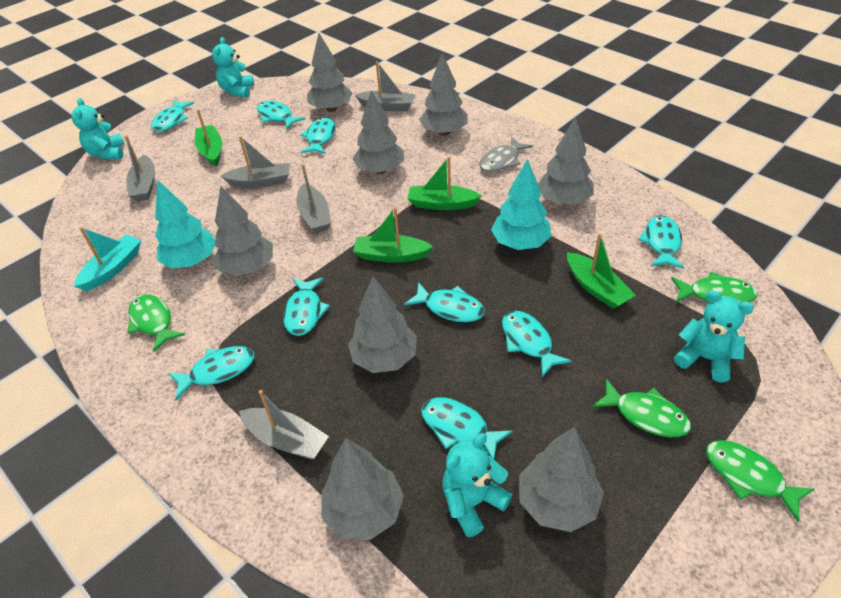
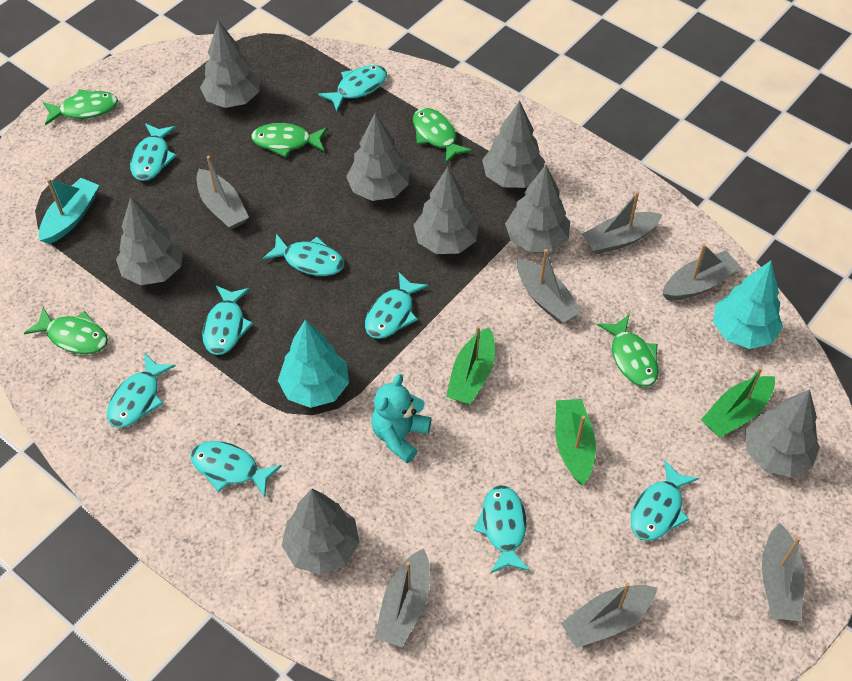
green boat: 4 -> 3
green fish: 4 -> 5
grey boat: 5 -> 7
grey fish: 1 -> 0
turquoise teddy bear: 4 -> 1

